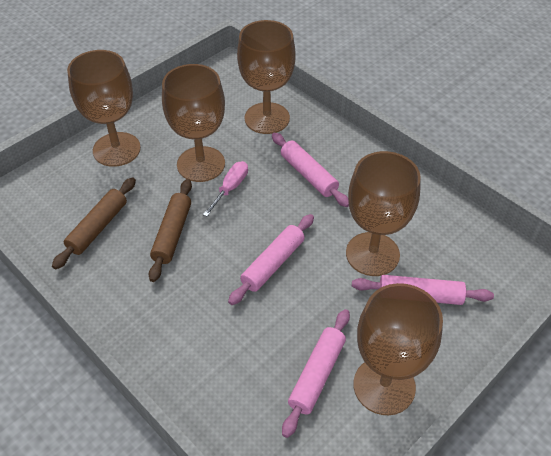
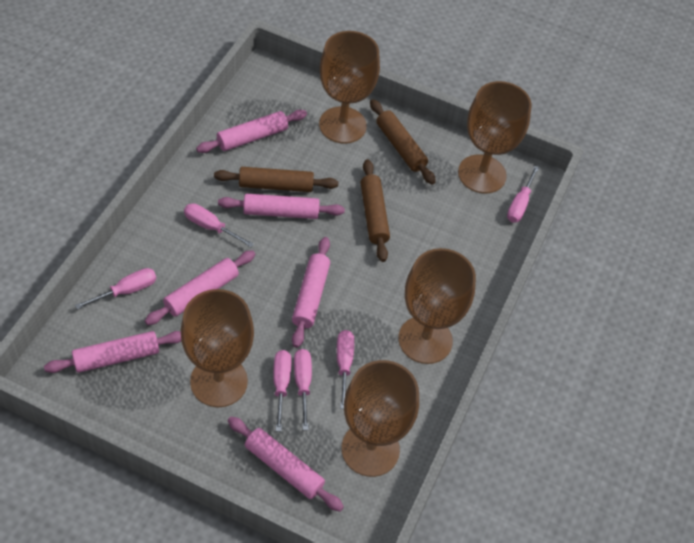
brown rolling pin: 2 -> 3
pink rolling pin: 4 -> 6
pink screwdriver: 1 -> 6

